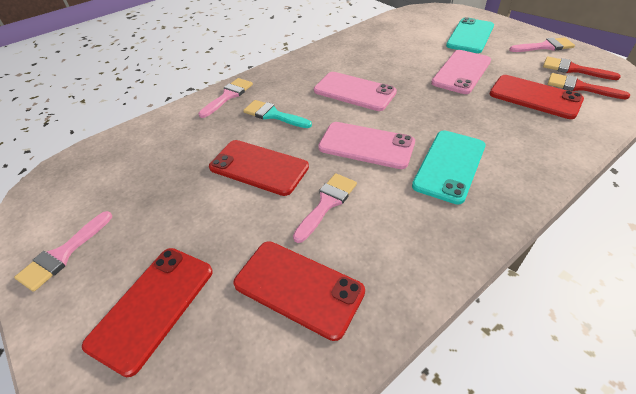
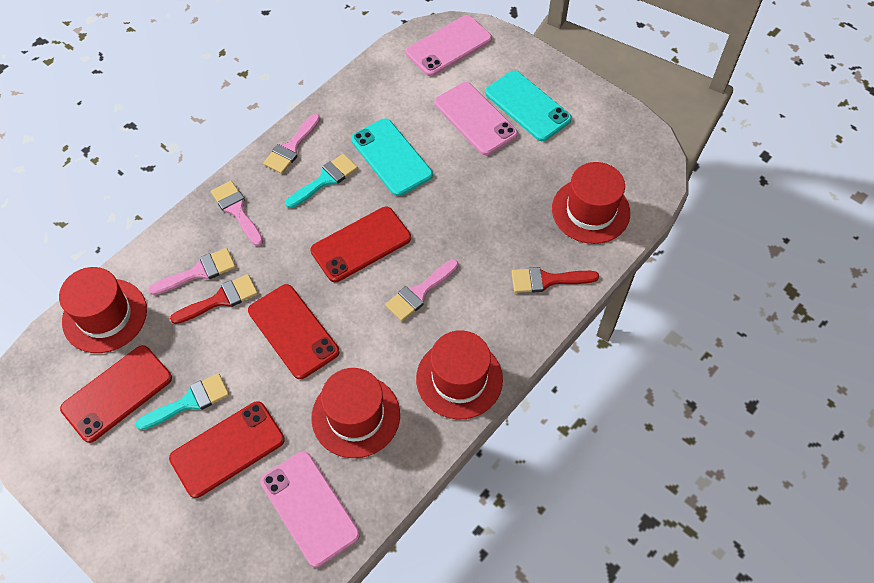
red hat: 0 -> 4
turquoise brush: 1 -> 2

